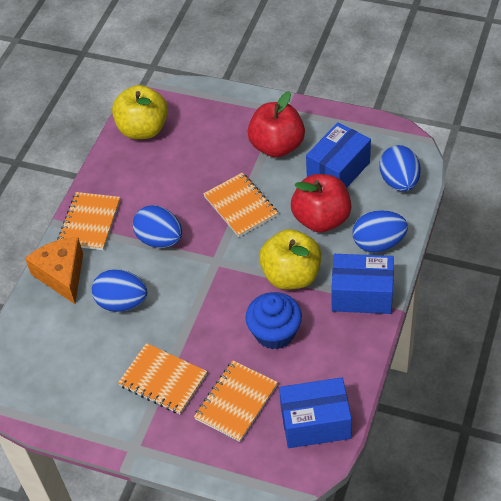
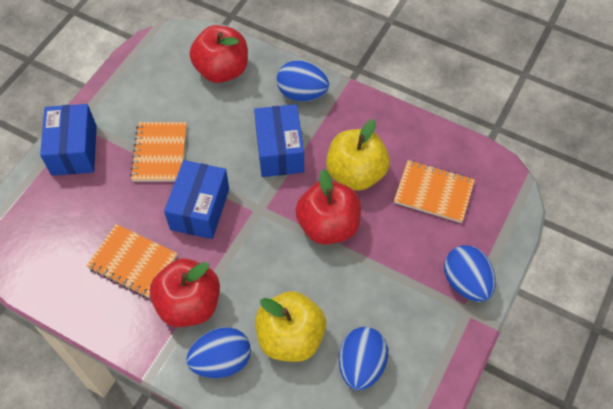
blue cupcake: 1 -> 0
orange cheese: 1 -> 0
orange notebook: 4 -> 3
red apple: 2 -> 3

